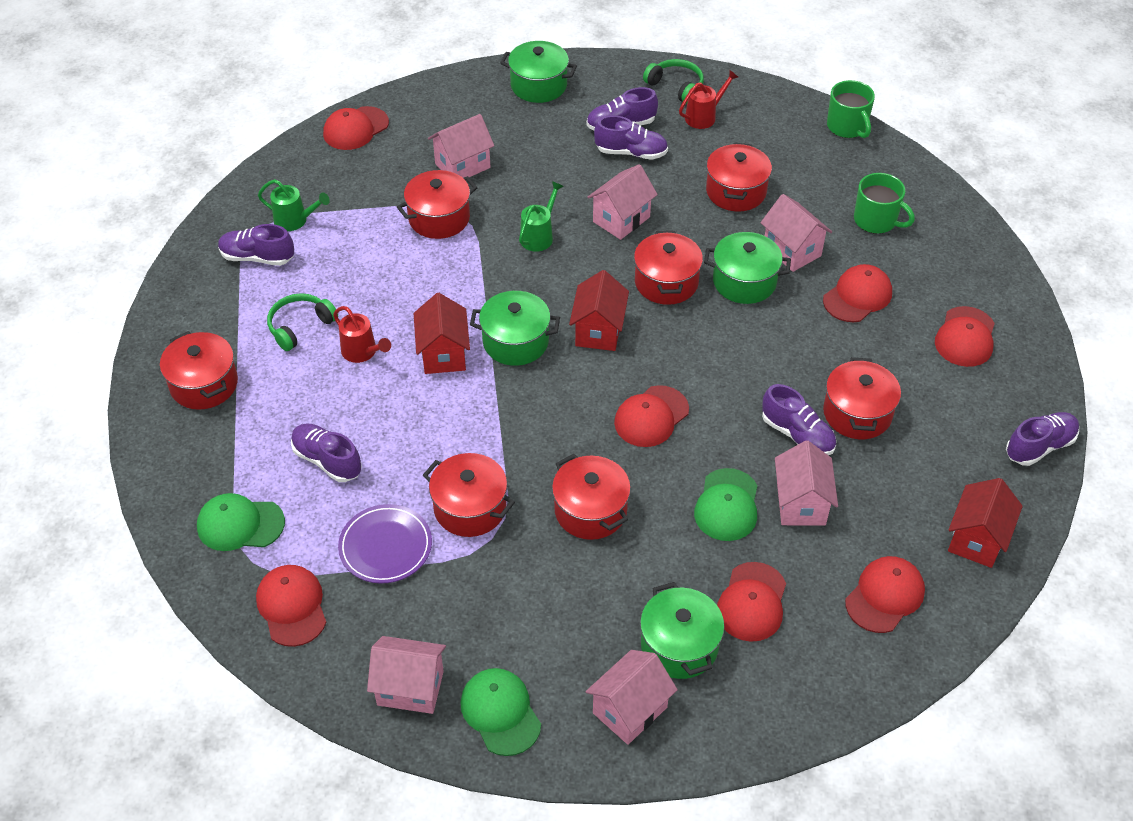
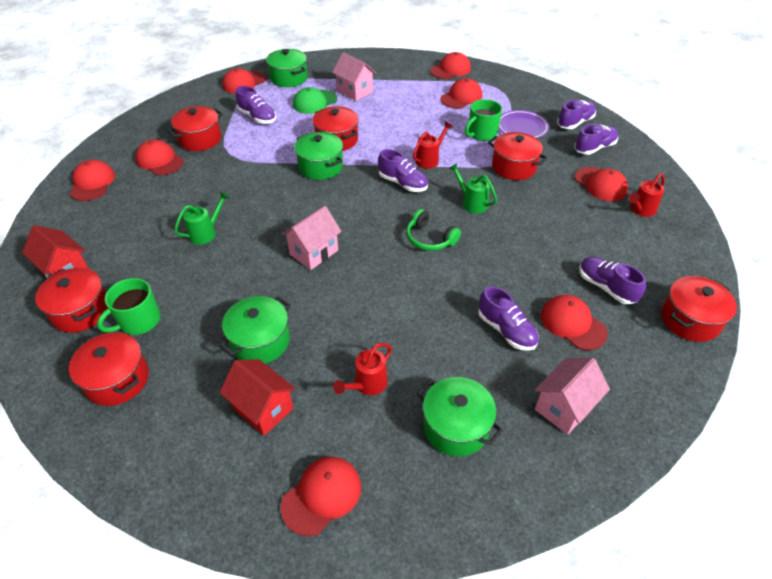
green cap: 3 -> 1
green headphones: 2 -> 1
pink house: 6 -> 3
red cap: 7 -> 8
red house: 3 -> 2
red pot: 7 -> 6
red watering can: 2 -> 3

